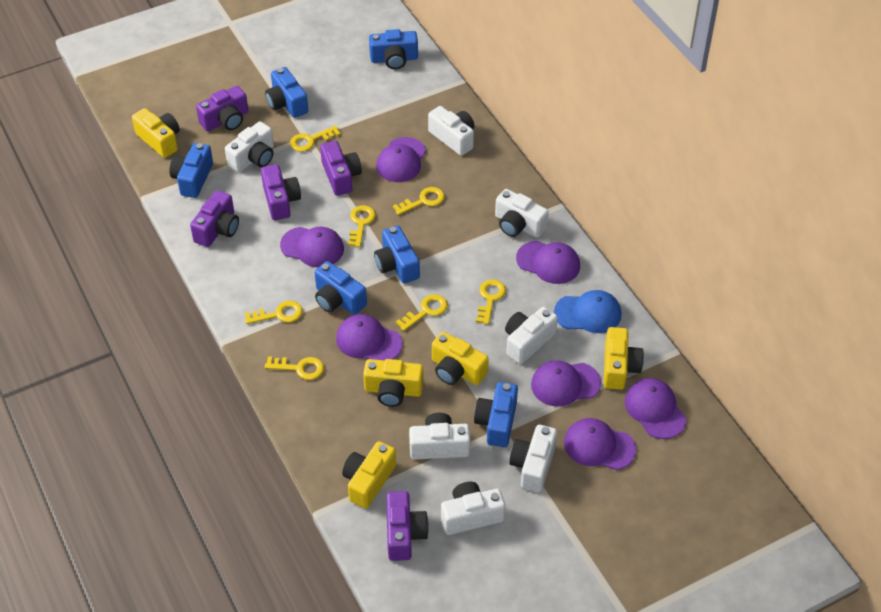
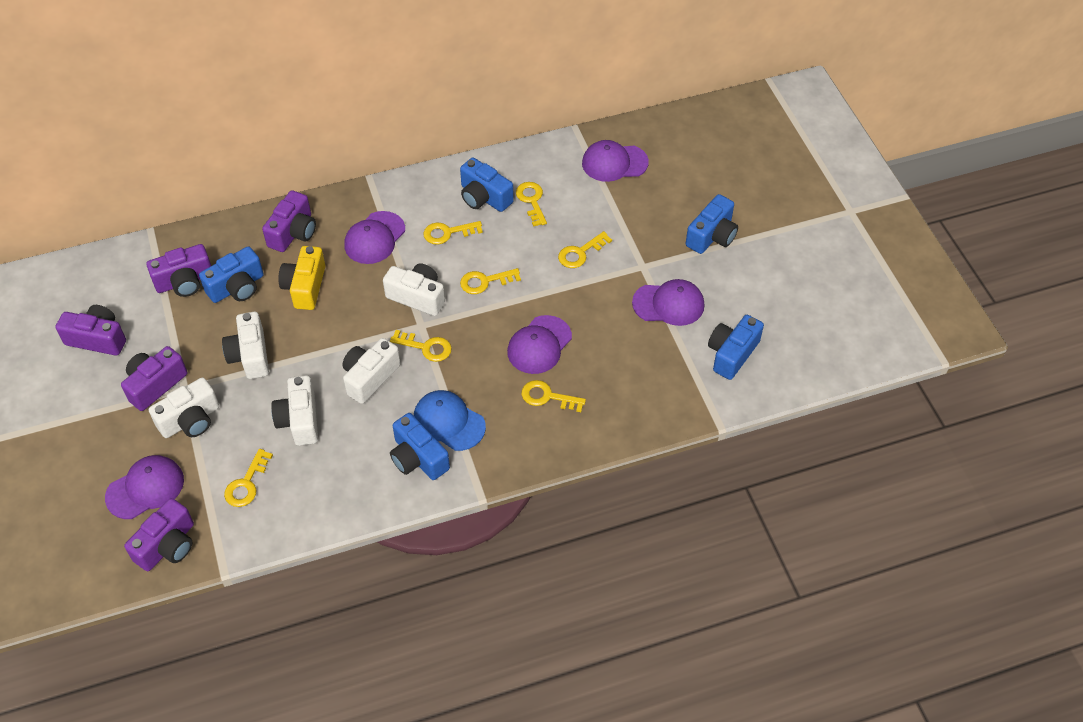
blue camera: 6 -> 5
purple cap: 7 -> 5
white camera: 7 -> 5
yellow camera: 5 -> 1

